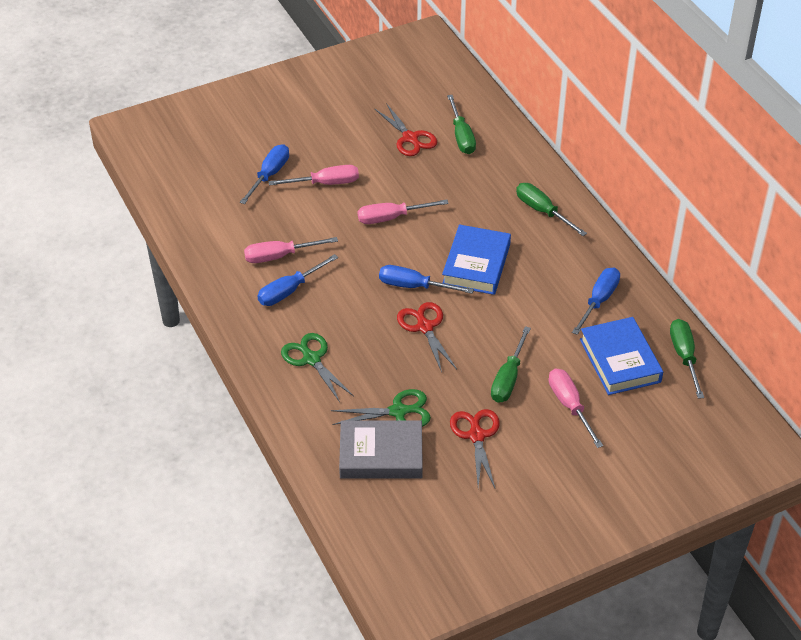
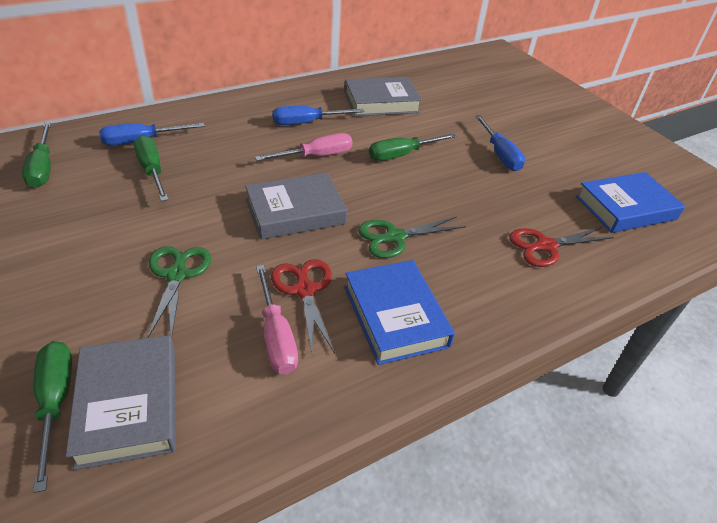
blue screwdriver: 4 -> 3
grey book: 1 -> 3
pink screwdriver: 4 -> 2
red scissors: 3 -> 2

